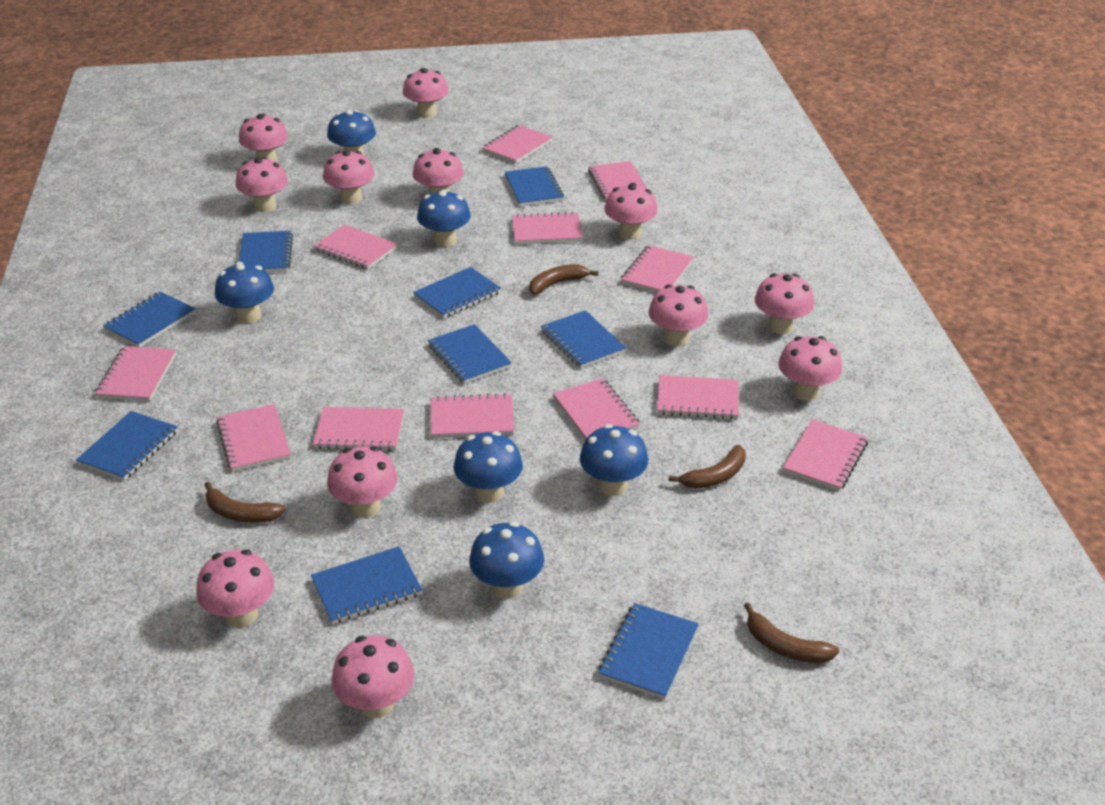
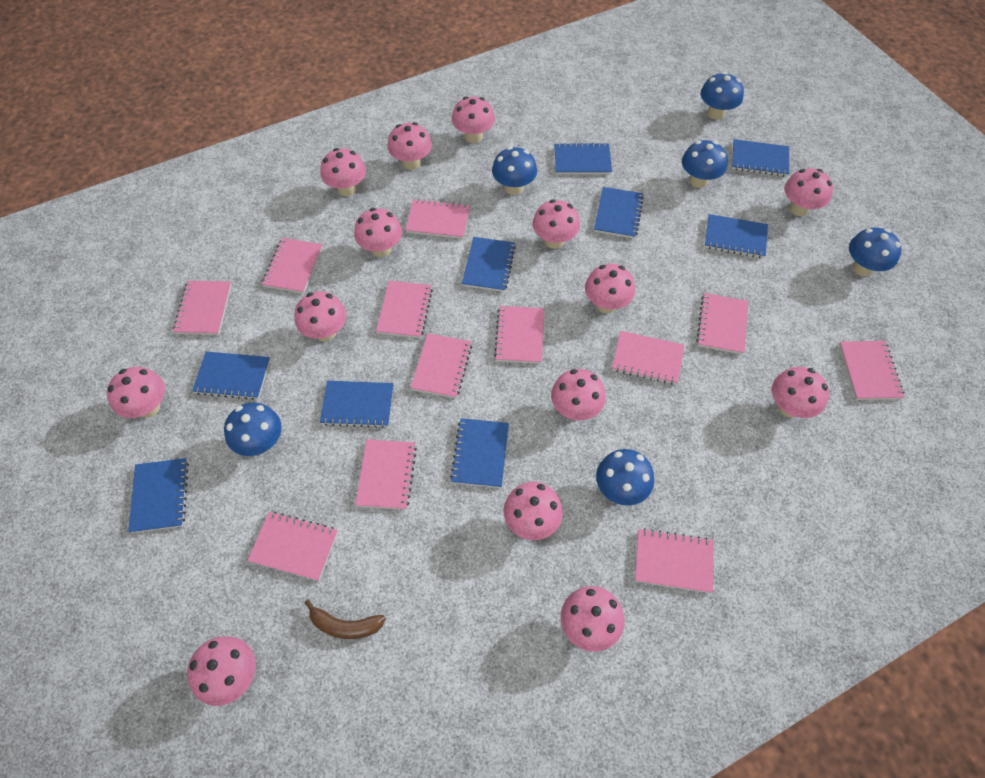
brown banana: 4 -> 1
pink mushroom: 12 -> 14

